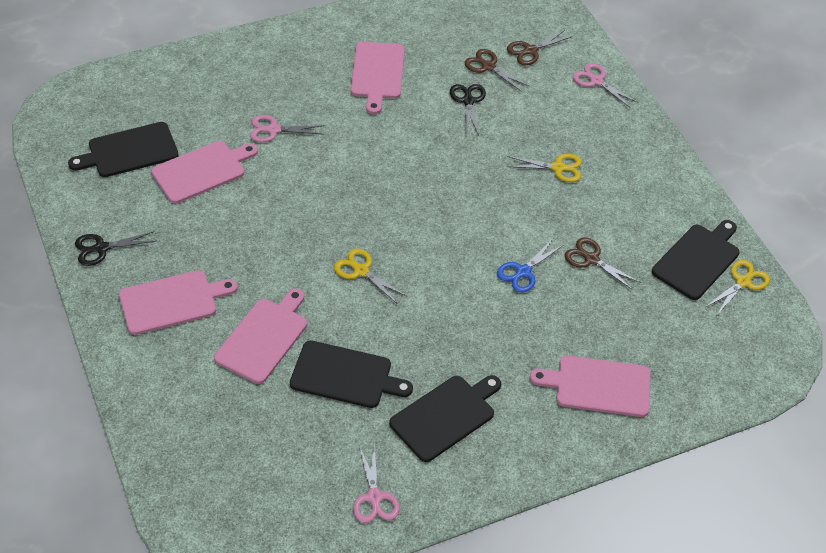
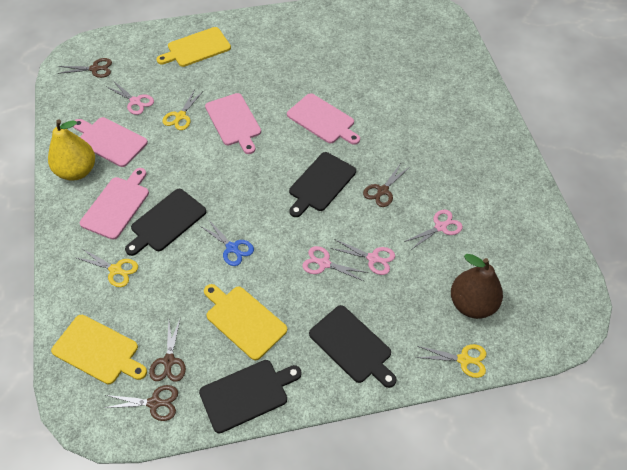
black scissors: 2 -> 0
brown pear: 0 -> 1
brown scissors: 3 -> 4
pink cutting board: 5 -> 4
pink scissors: 3 -> 4
yellow cutting board: 0 -> 3
yellow pear: 0 -> 1

